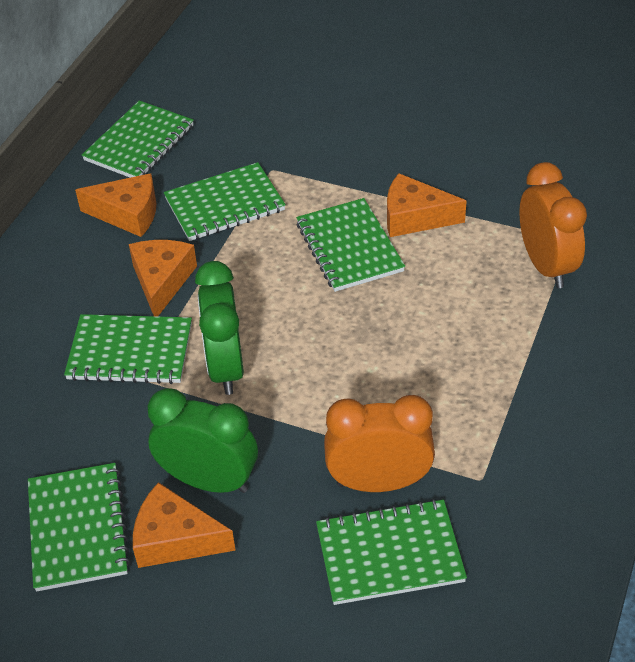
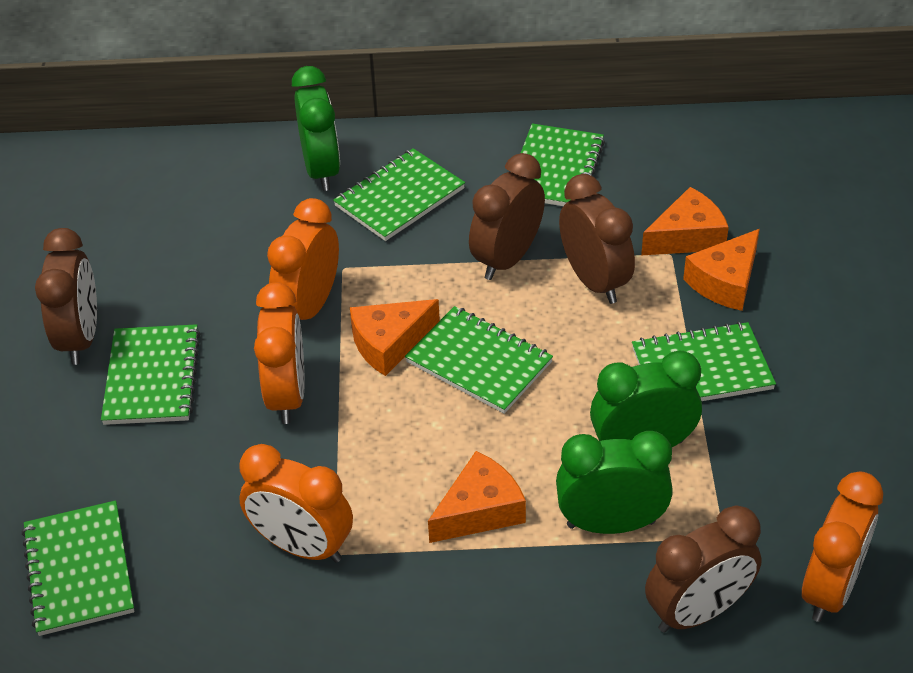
brown clock: 0 -> 4
green clock: 2 -> 3
orange clock: 2 -> 4

